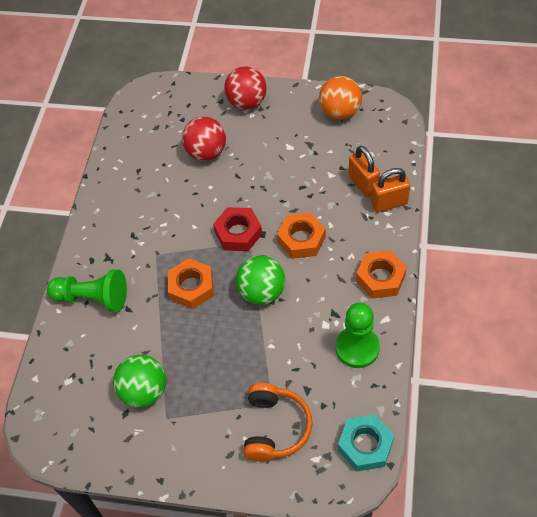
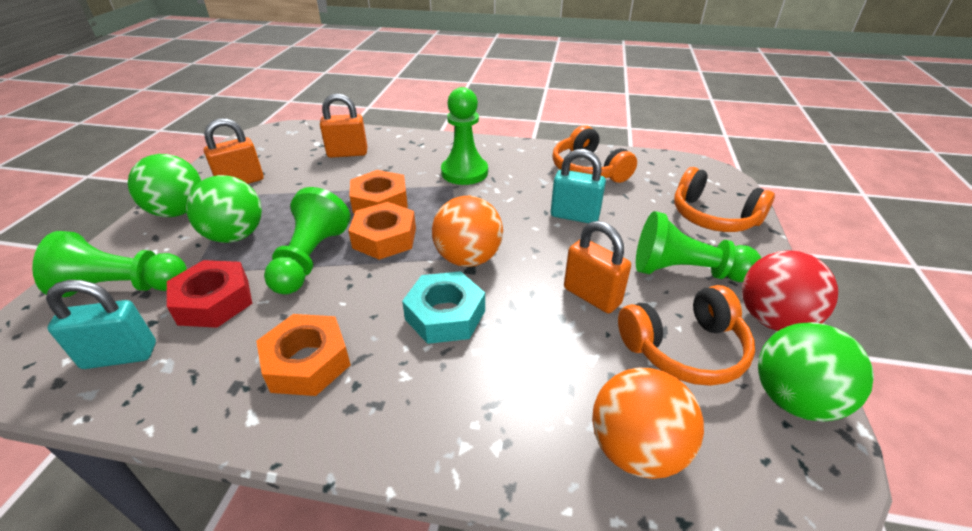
green ball: 2 -> 3
green pawn: 2 -> 4
orange ball: 1 -> 2
orange headphones: 1 -> 3
orange padlock: 2 -> 3
red ball: 2 -> 1
turquoise padlock: 0 -> 2

